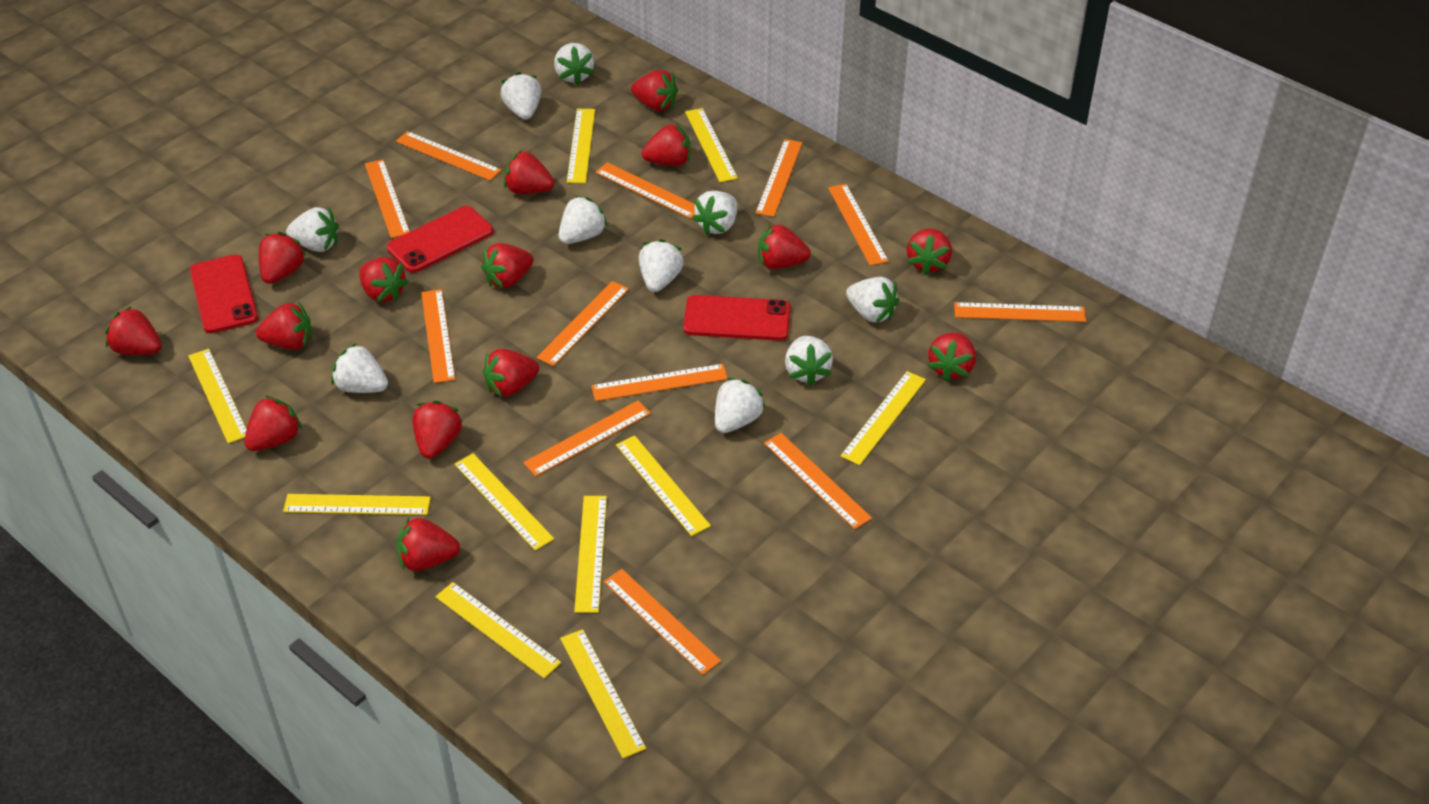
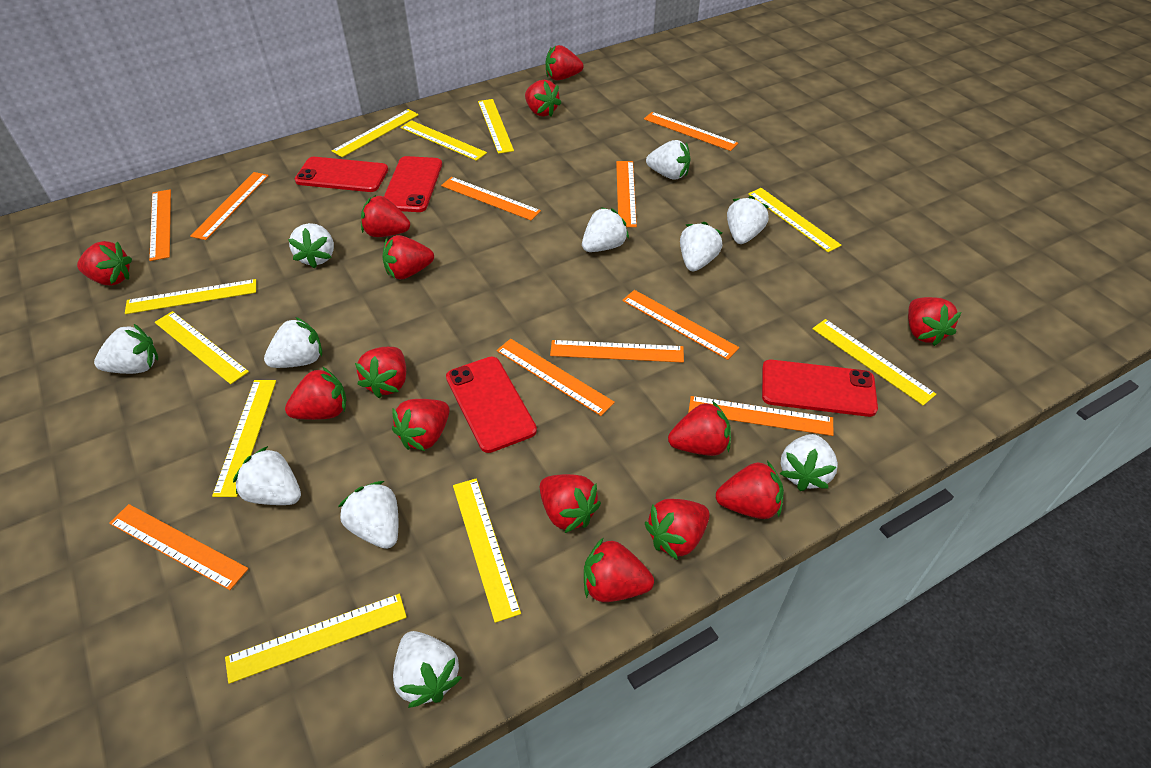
orange ruler: 12 -> 10
red phone: 3 -> 4
red strawberry: 15 -> 14
white strawberry: 10 -> 11

